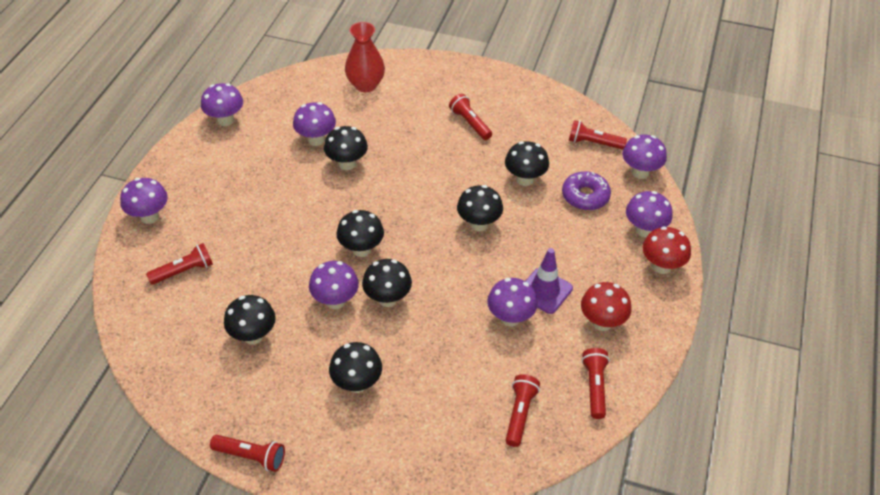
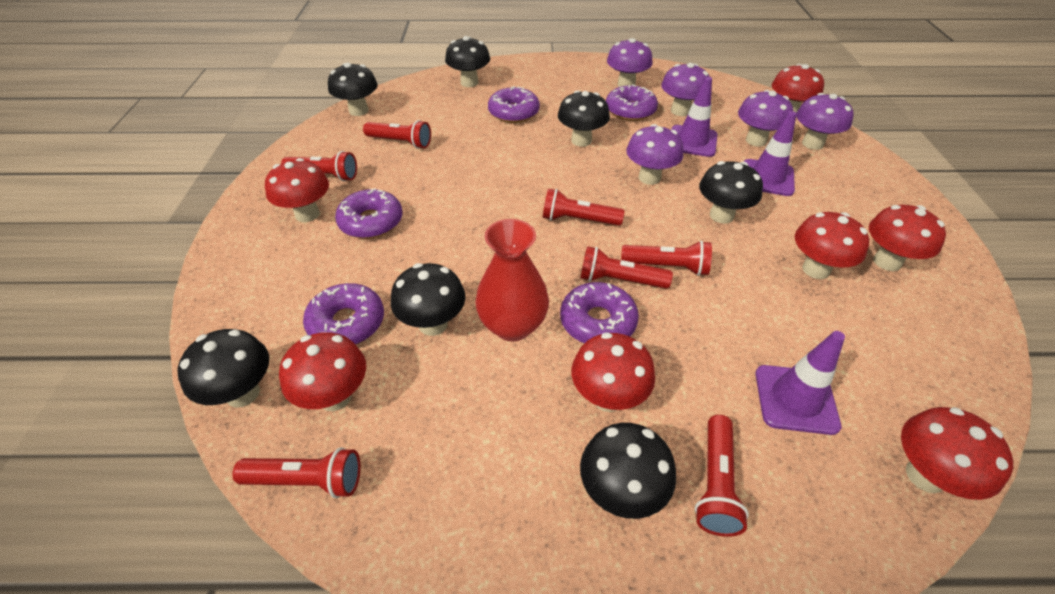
purple donut: 1 -> 5
purple mushroom: 7 -> 5
purple traffic cone: 1 -> 3
red flashlight: 6 -> 7
red mushroom: 2 -> 7

